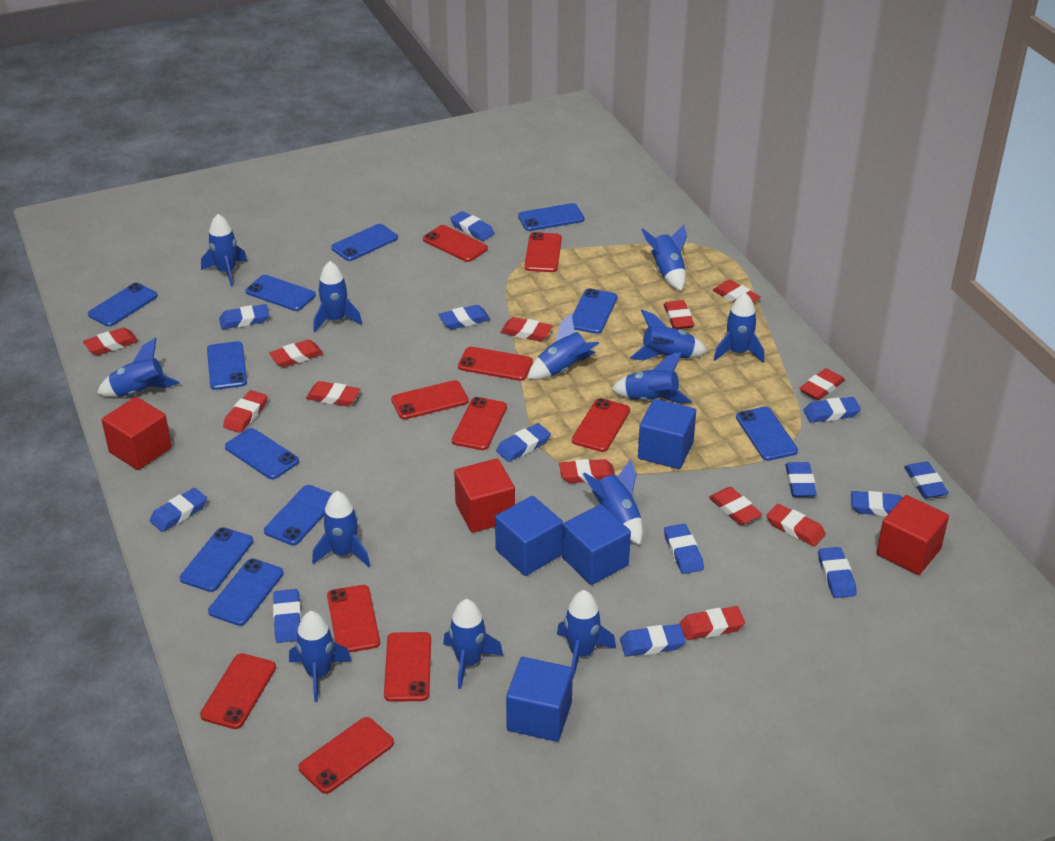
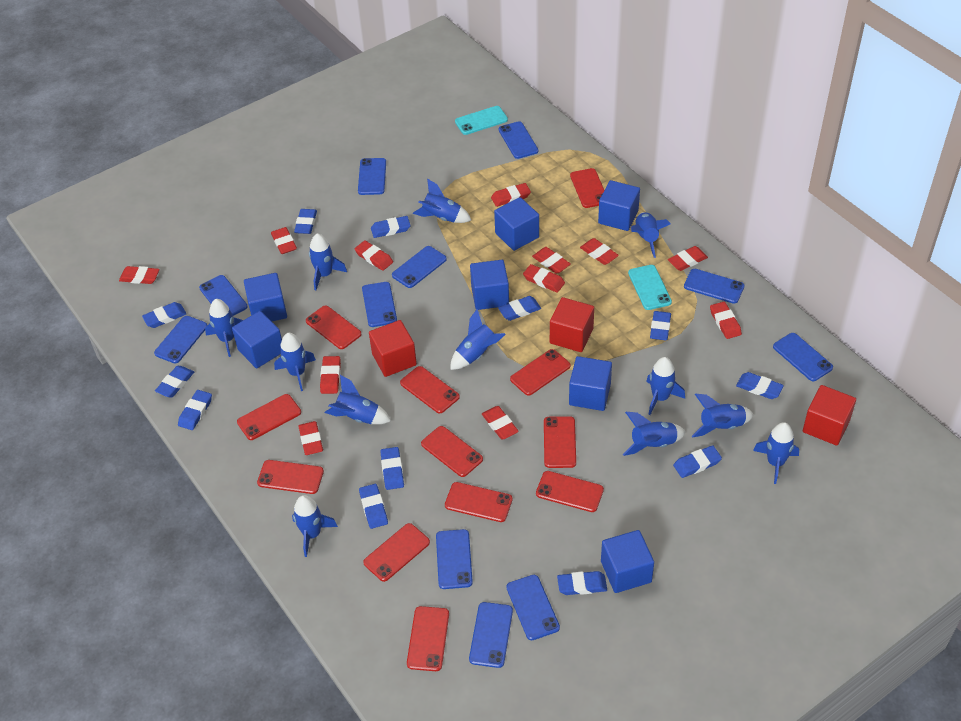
blue cube: 4 -> 7
blue eraser: 13 -> 12
blue rocket: 13 -> 12
red phone: 10 -> 12
turquoise phone: 0 -> 2

